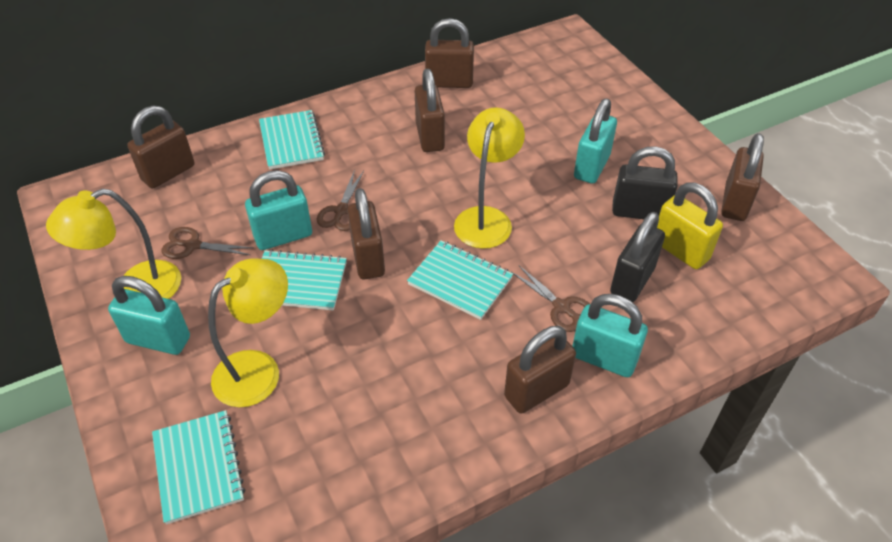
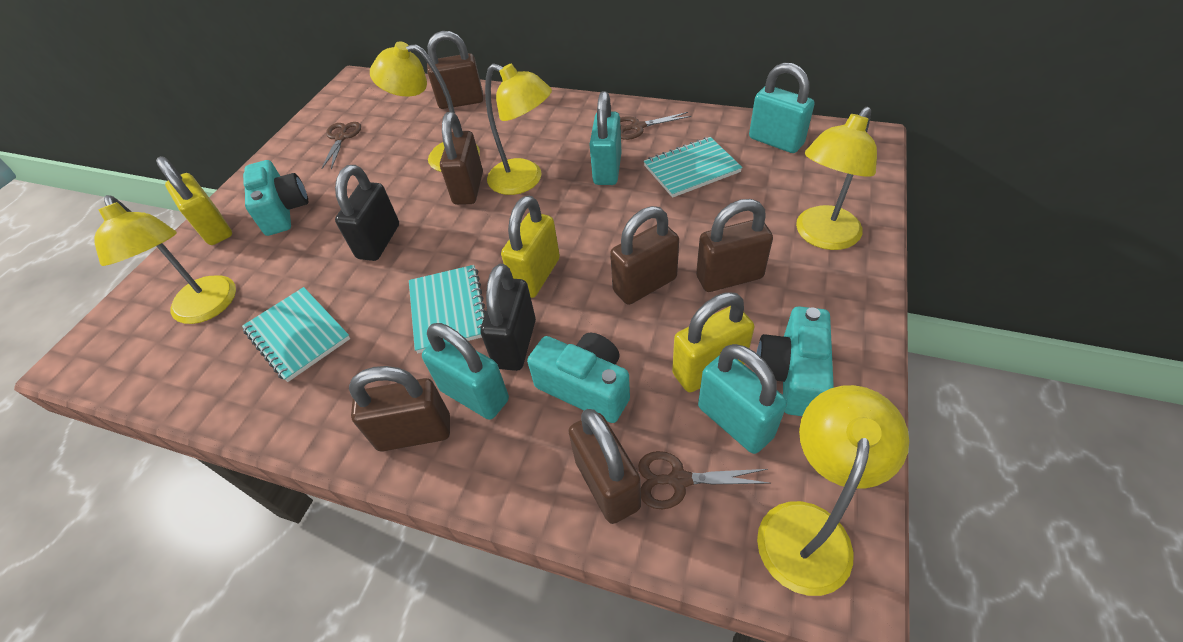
turquoise camera: 0 -> 3
turquoise notebook: 4 -> 3
yellow lamp: 3 -> 5
yellow padlock: 1 -> 3

